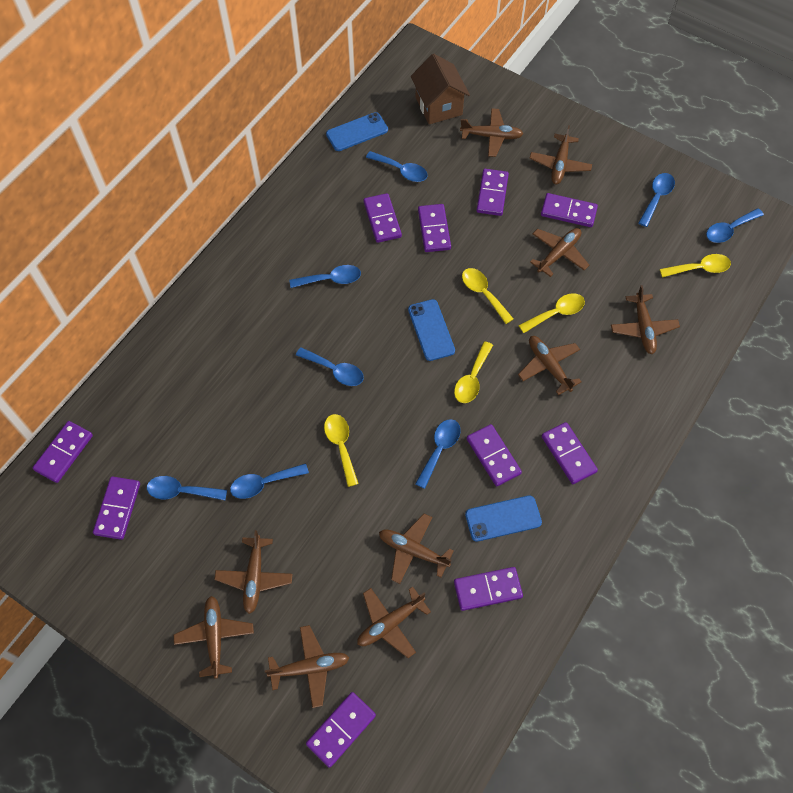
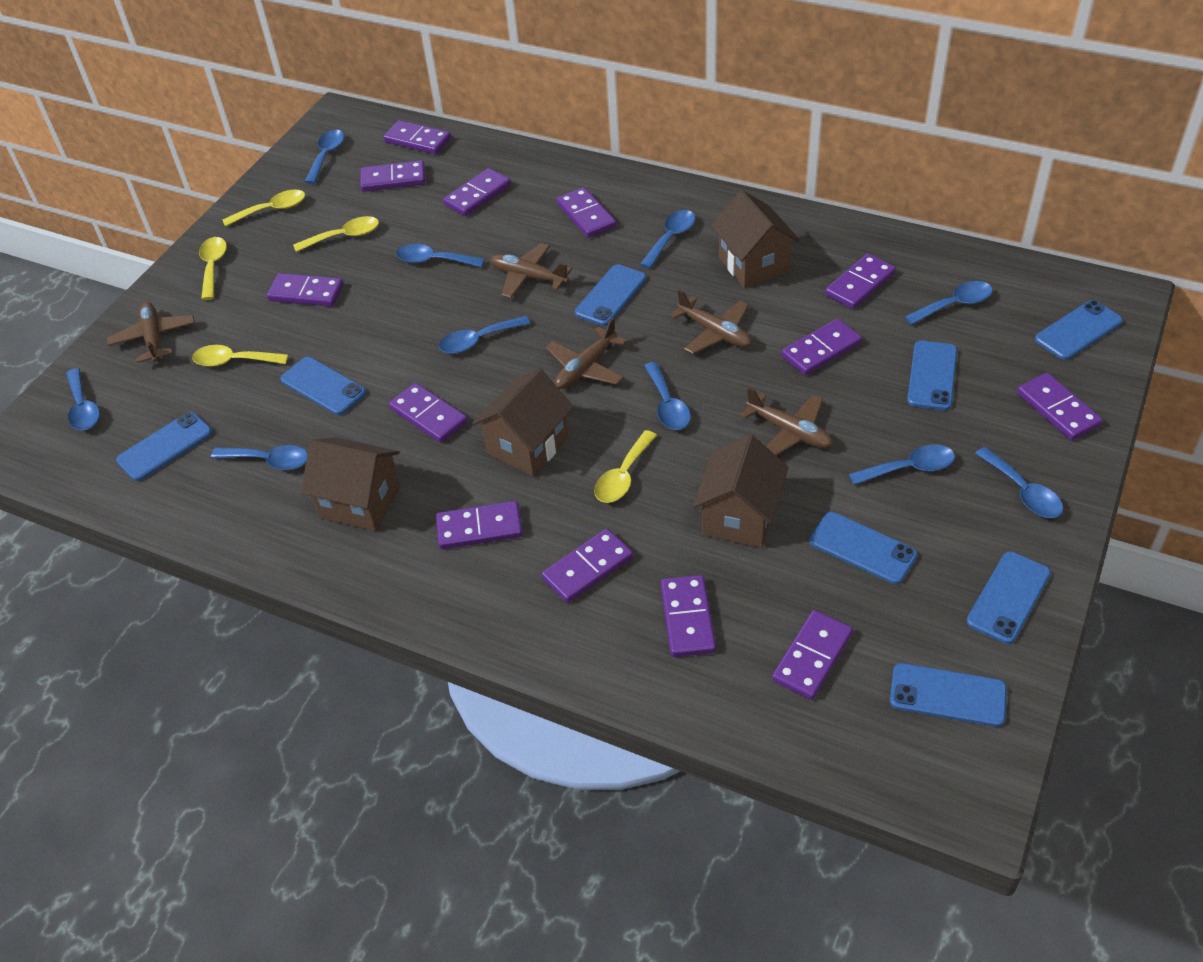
blue phone: 3 -> 8
blue spoon: 8 -> 10
brown house: 1 -> 4
brown plane: 10 -> 5
purple domino: 10 -> 13

